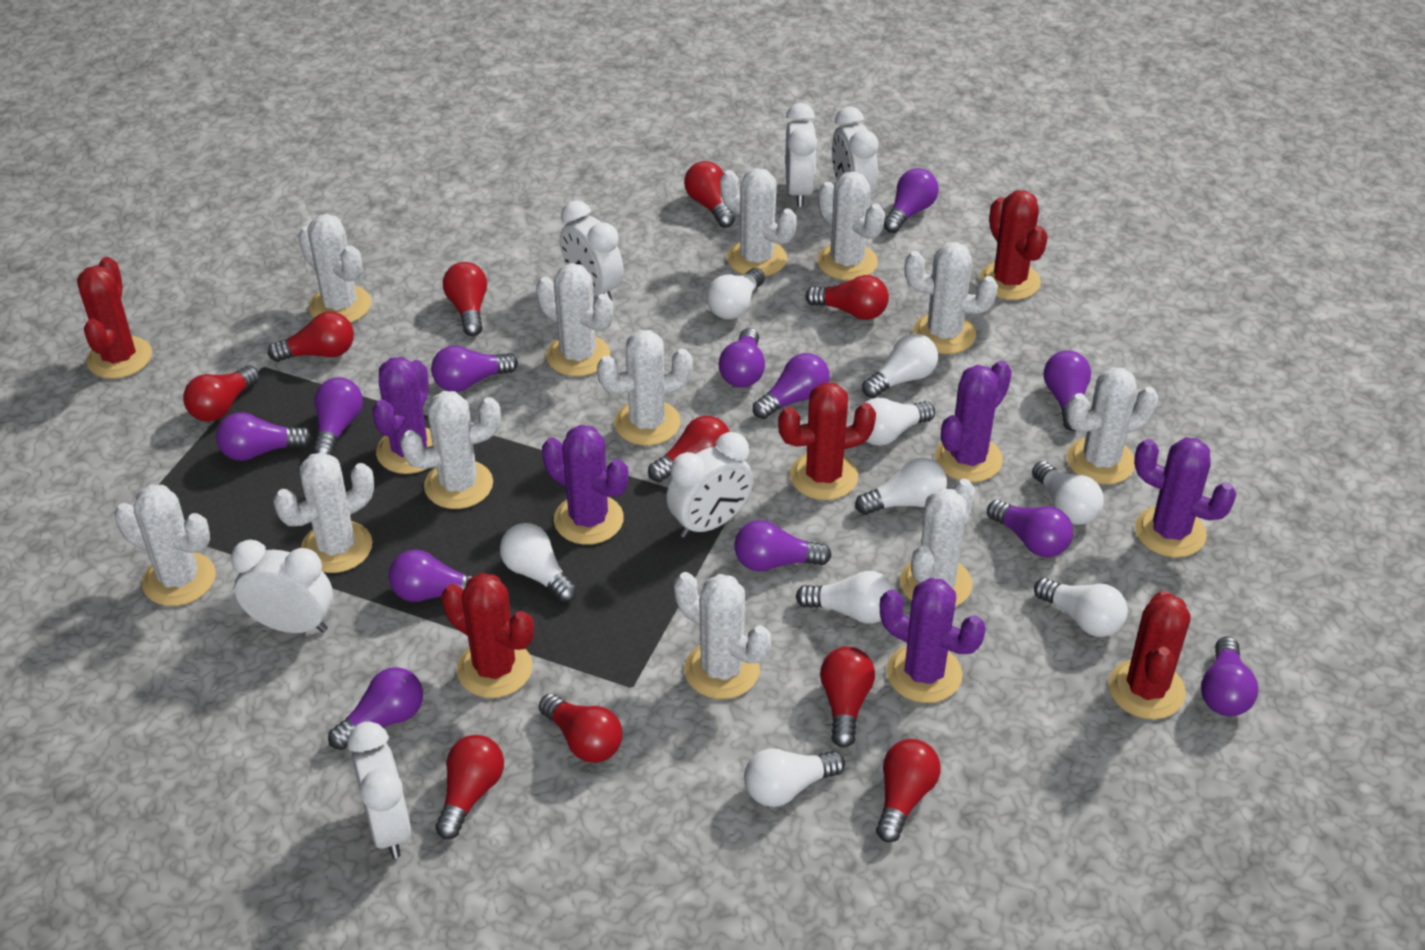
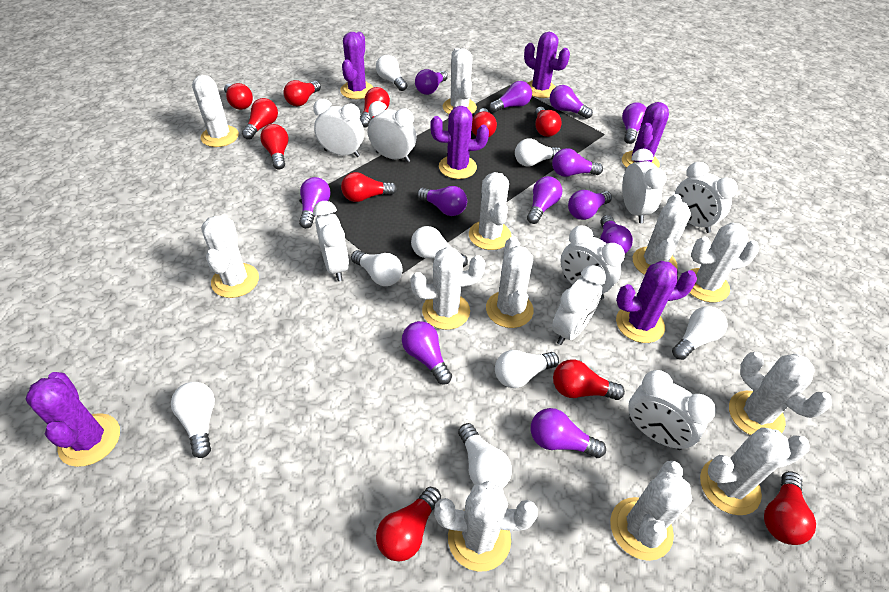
purple cactus: 5 -> 6
red cactus: 5 -> 0
red light bulb: 10 -> 11
white clock: 6 -> 8
white light bulb: 9 -> 8

